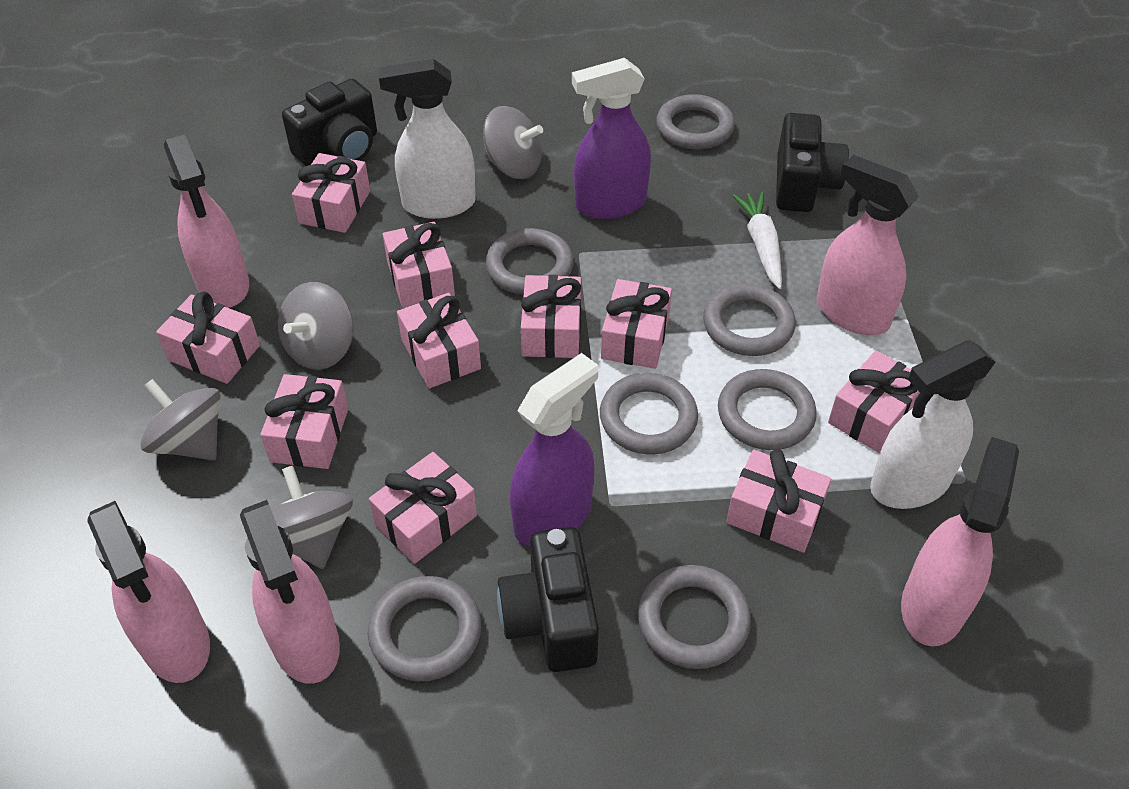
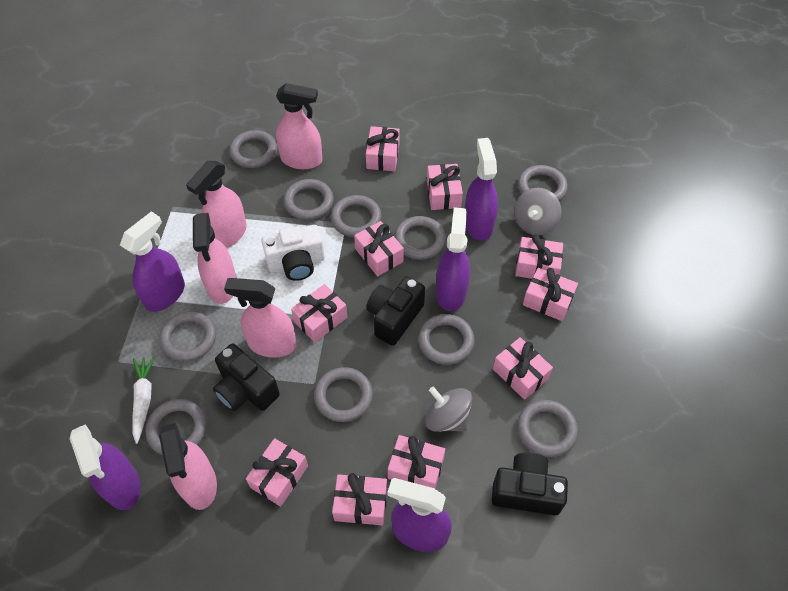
grey ring: 7 -> 10
grey spinning top: 4 -> 2
purple spray bottle: 2 -> 5
white camera: 0 -> 1
white spray bottle: 2 -> 0

